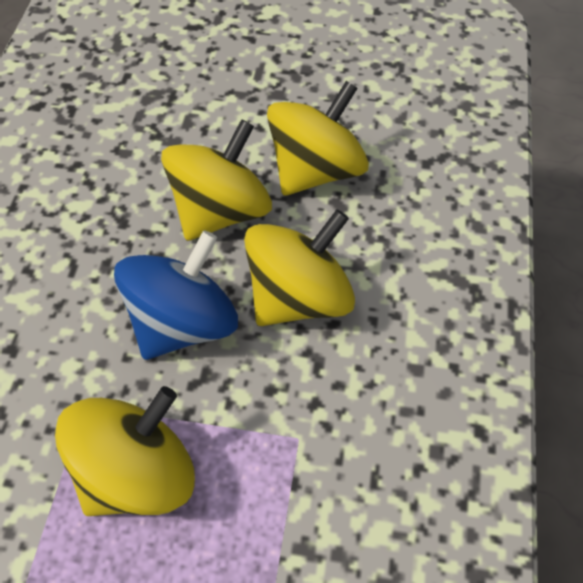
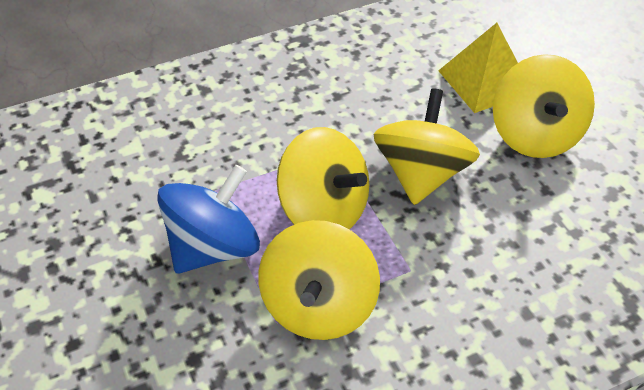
yellow pyramid: 0 -> 1

